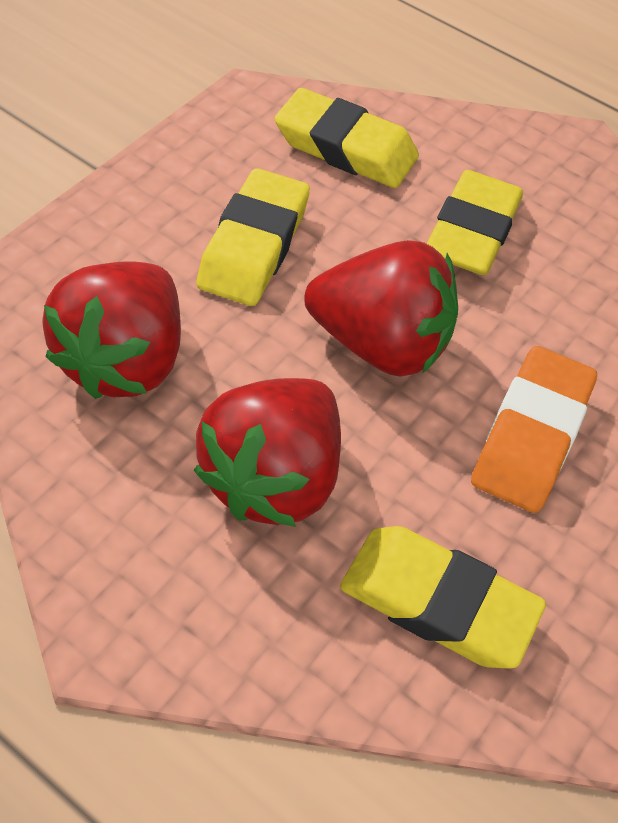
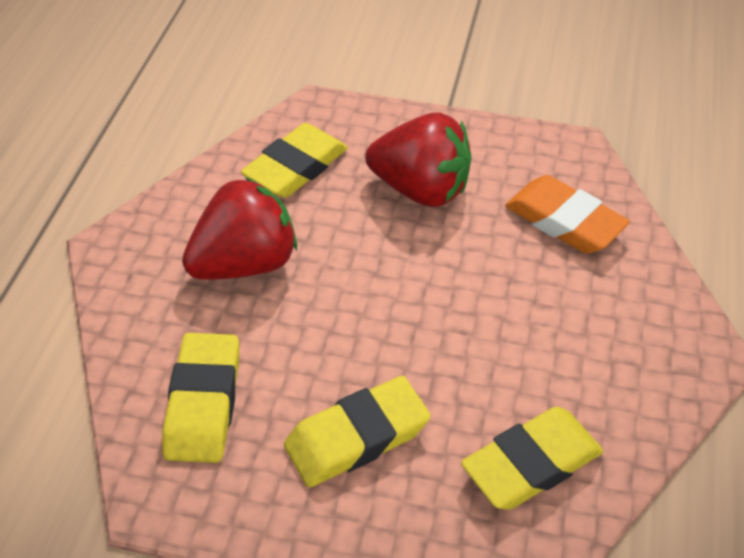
red strawberry: 3 -> 2

